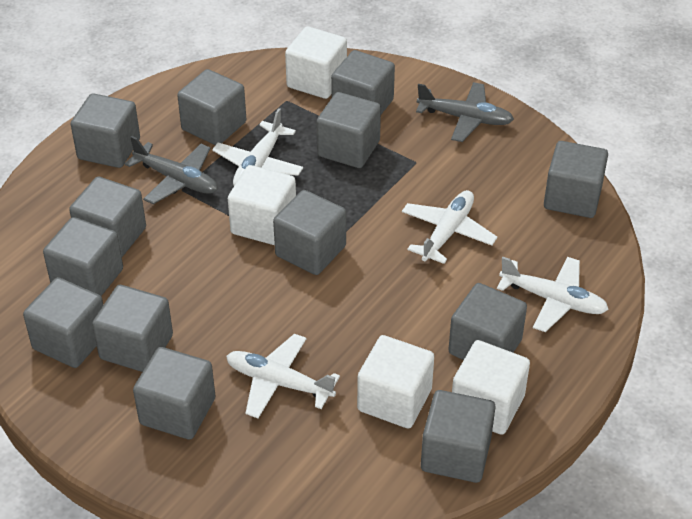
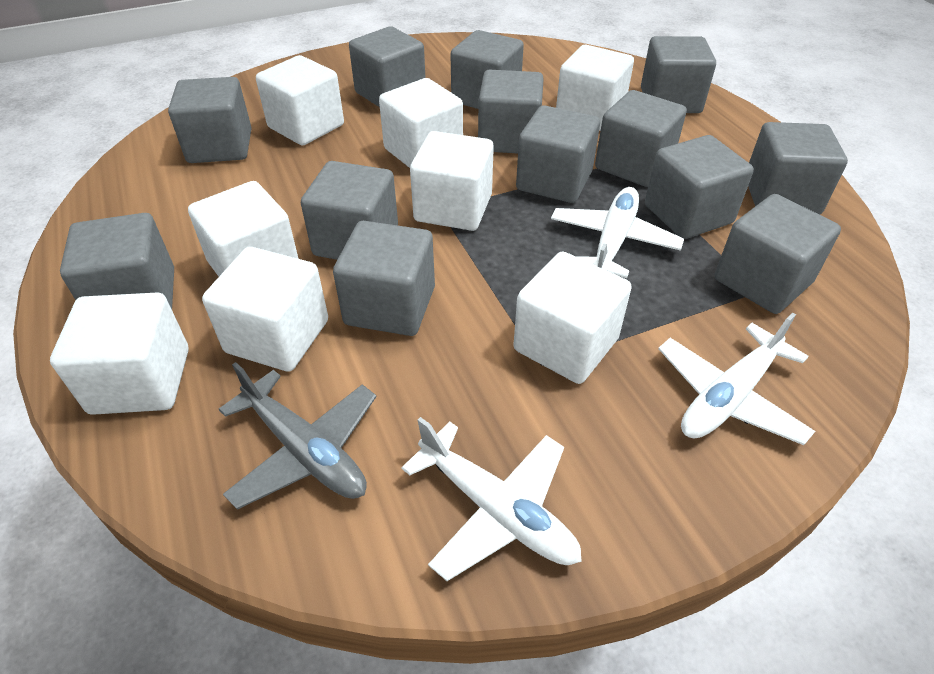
grey plane: 2 -> 1
white cube: 4 -> 8
white plane: 4 -> 3

